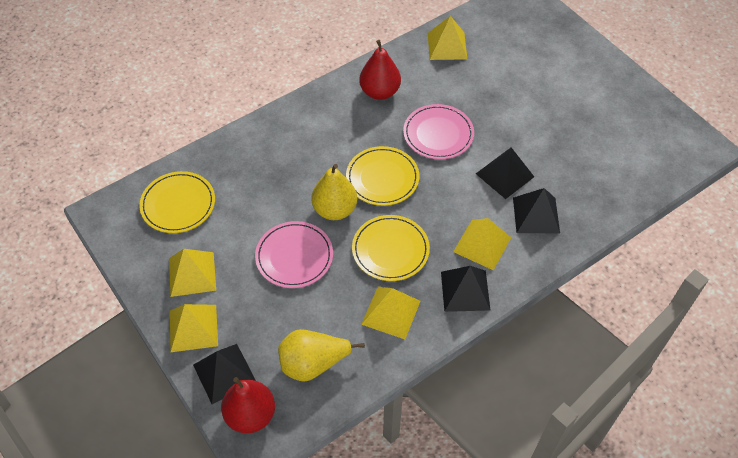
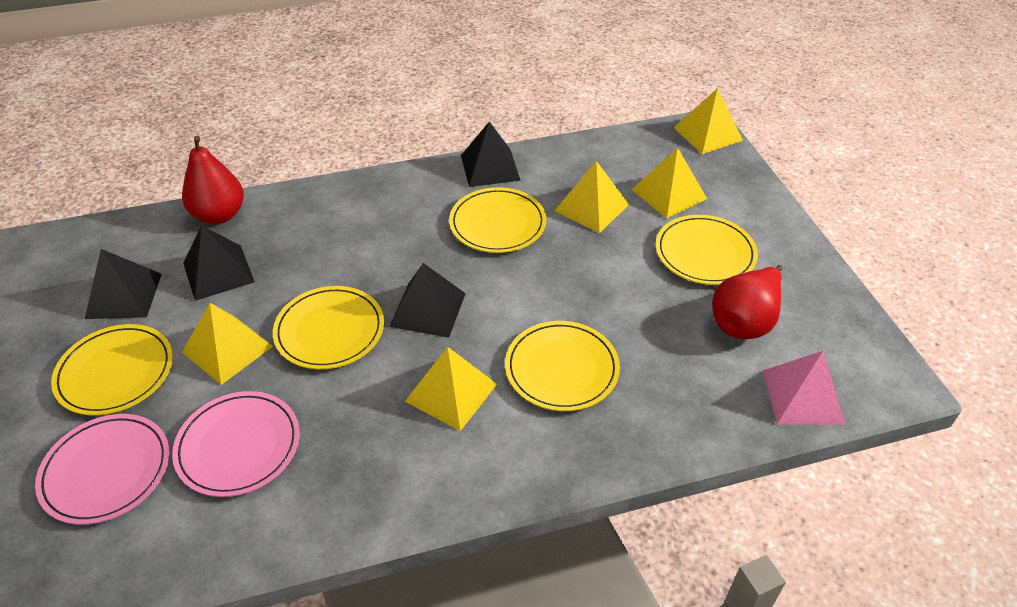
pink pyramid: 0 -> 1
yellow pear: 2 -> 0
yellow plate: 3 -> 5

